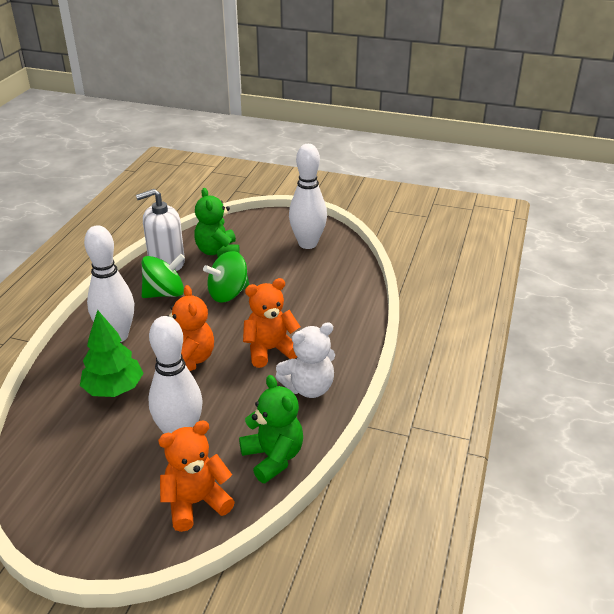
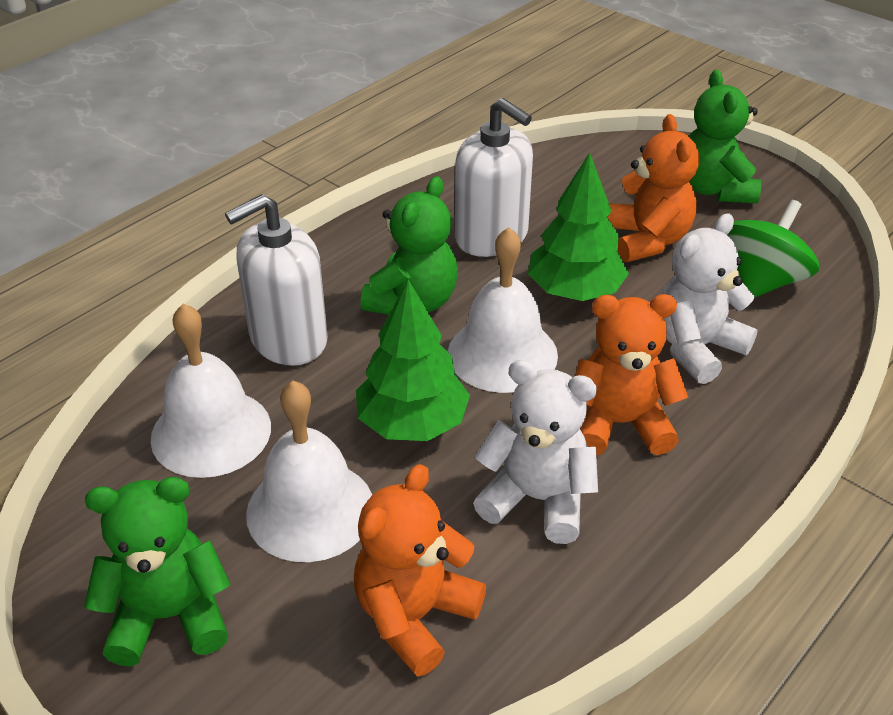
green spinning top: 2 -> 1
green teddy bear: 2 -> 3
green tree: 1 -> 2
white bell: 0 -> 3
white bowling pin: 3 -> 0
white soap dispenser: 1 -> 2
white teddy bear: 1 -> 2

